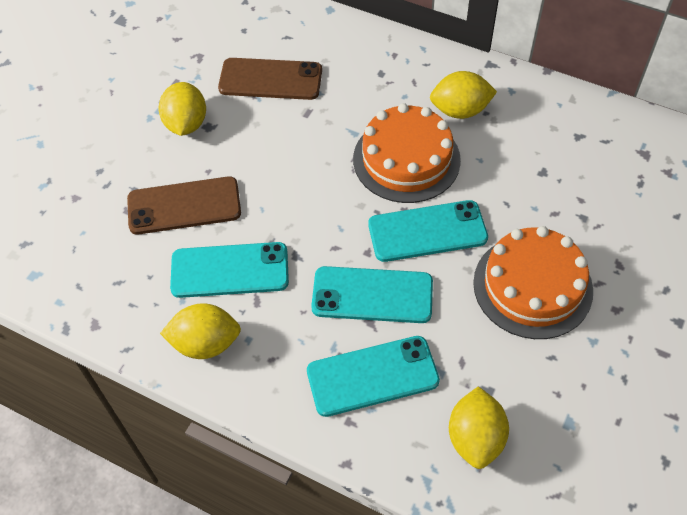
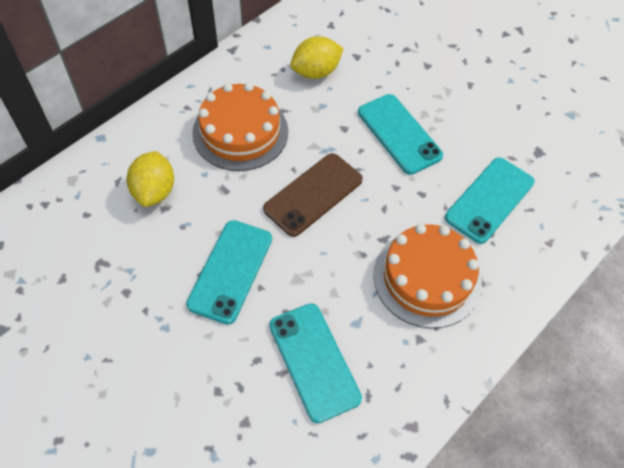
brown phone: 2 -> 1
yellow lemon: 4 -> 2

